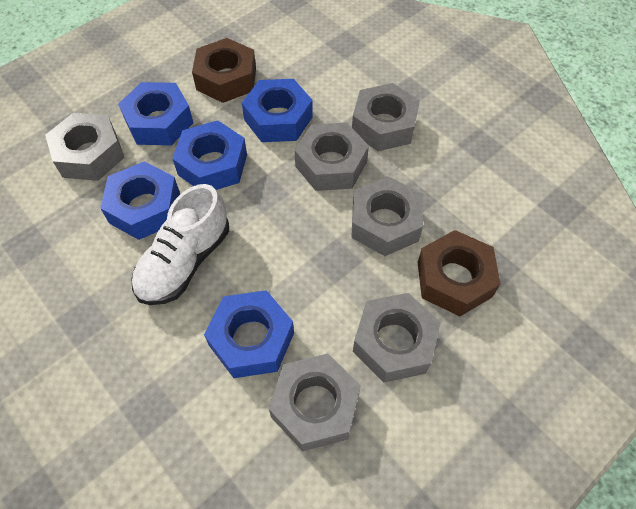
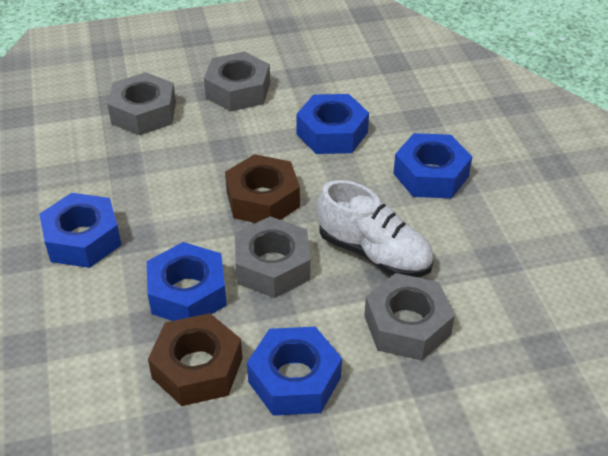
grey nut: 6 -> 4

